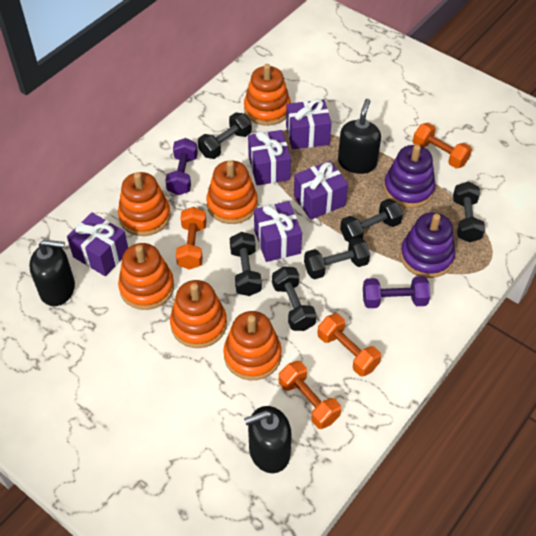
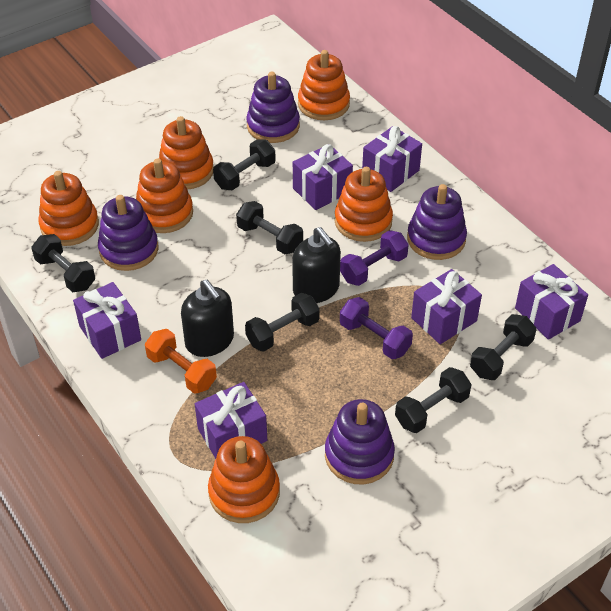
black soap dispenser: 3 -> 2
orange dumbbell: 4 -> 1
purple gift: 5 -> 6
purple stacking toy: 2 -> 4

